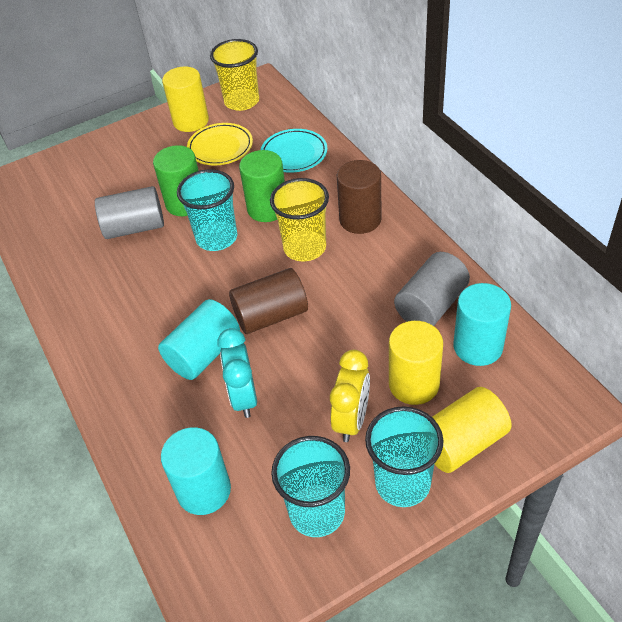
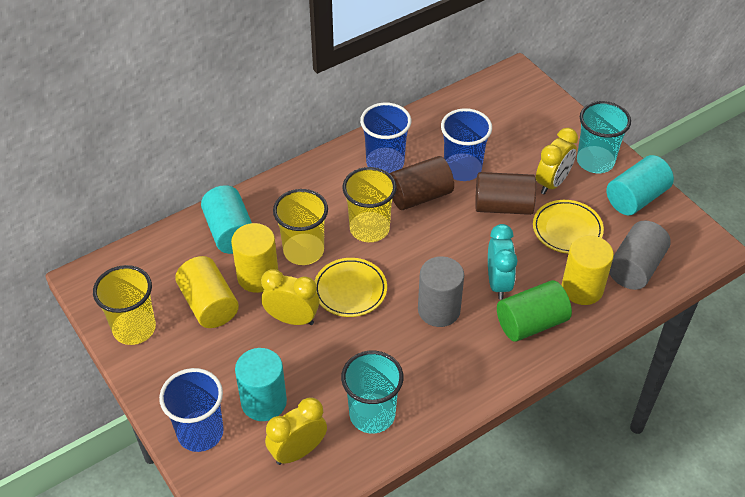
blue cup: 0 -> 3
green cylinder: 2 -> 1
turquoise cup: 3 -> 2
turquoise plate: 1 -> 0
yellow clock: 1 -> 3
yellow cup: 2 -> 3
yellow plate: 1 -> 2

